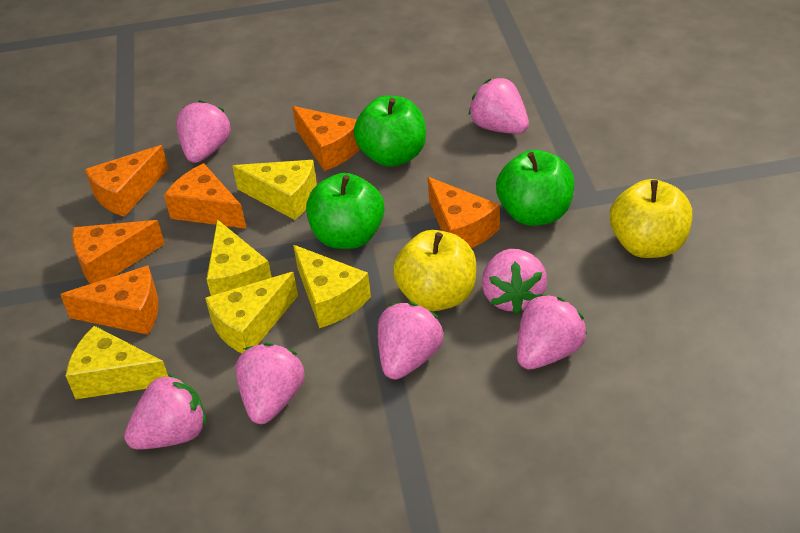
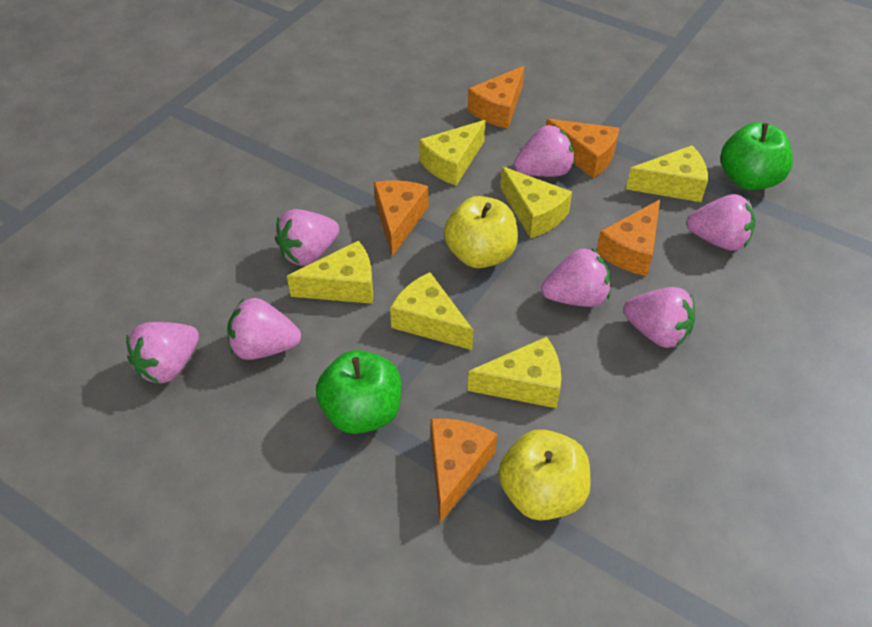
green apple: 3 -> 2
orange cheese: 6 -> 5
yellow cheese: 5 -> 6

